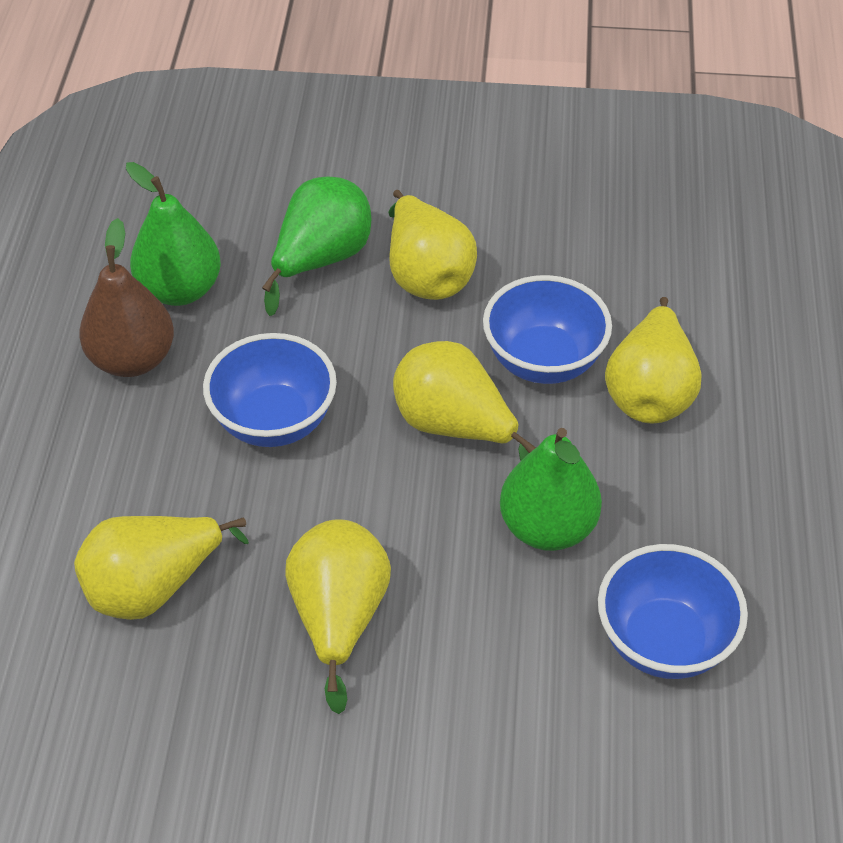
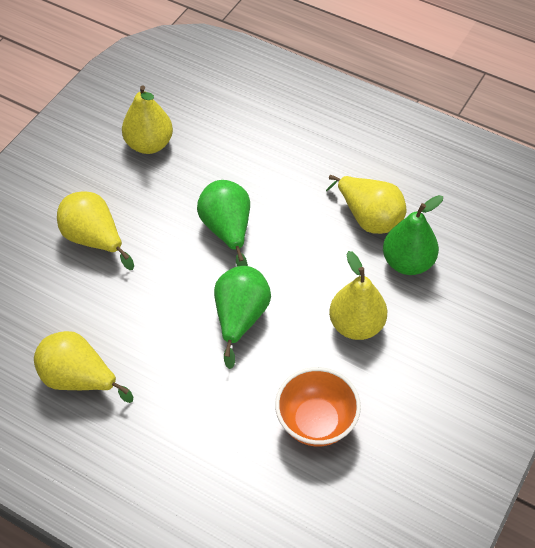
blue bowl: 3 -> 0
brown pear: 1 -> 0
orange bowl: 0 -> 1

